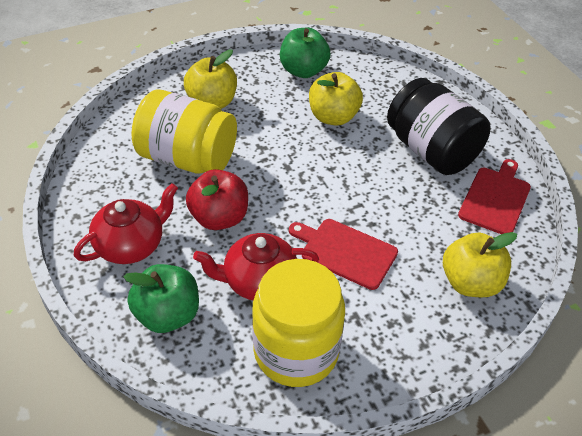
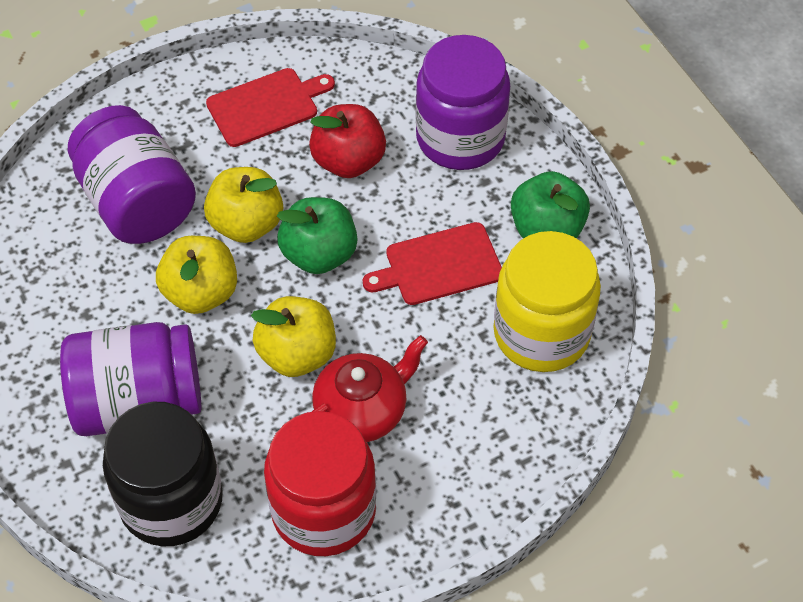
purple jar: 0 -> 3
red jar: 0 -> 1
red teapot: 2 -> 1
yellow jar: 2 -> 1

